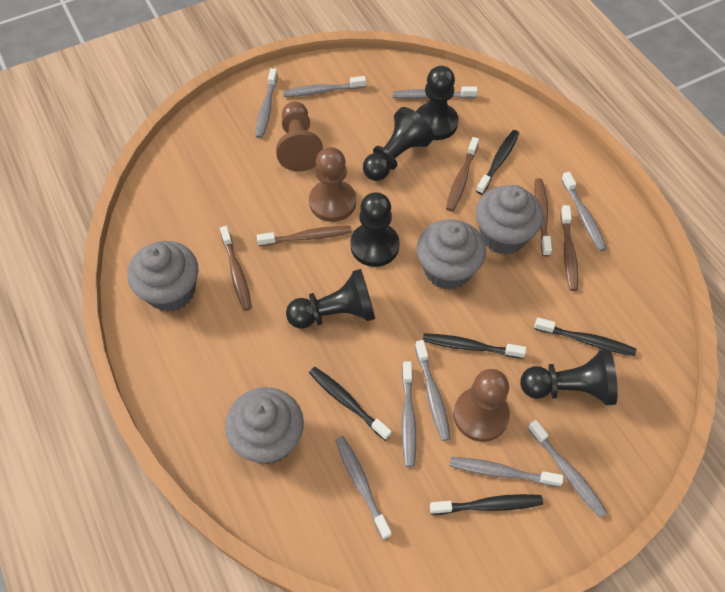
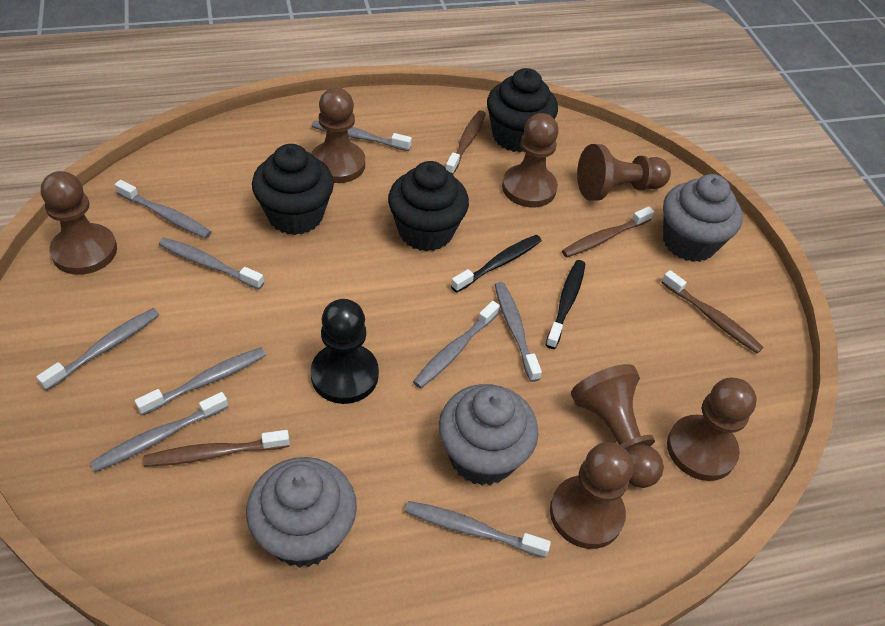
black cupcake: 0 -> 3
black pawn: 5 -> 1
black toothbrush: 5 -> 2
brown pawn: 3 -> 7
brown toothbrush: 5 -> 4
grey cupcake: 4 -> 3

